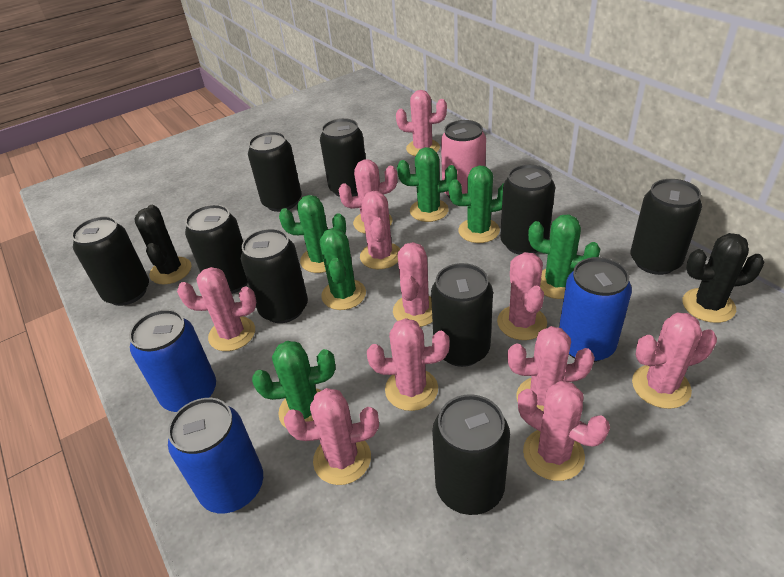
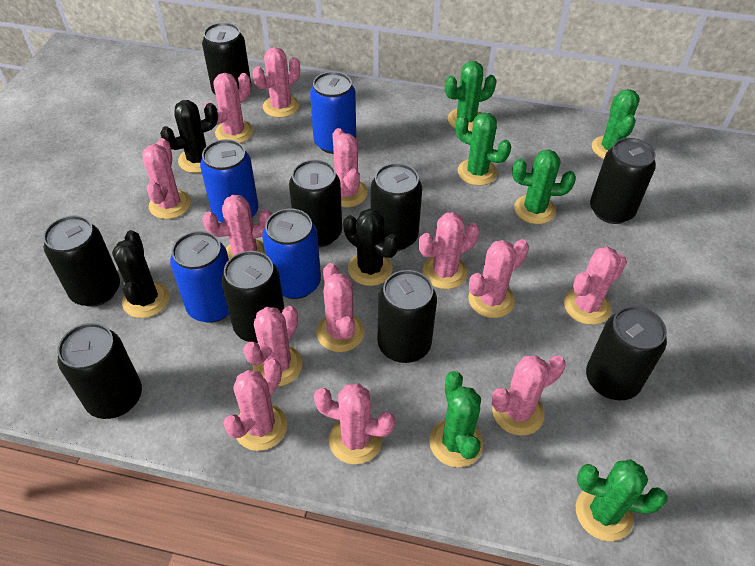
black cactus: 2 -> 3
blue can: 3 -> 4
pink cactus: 11 -> 13
pink can: 1 -> 0

